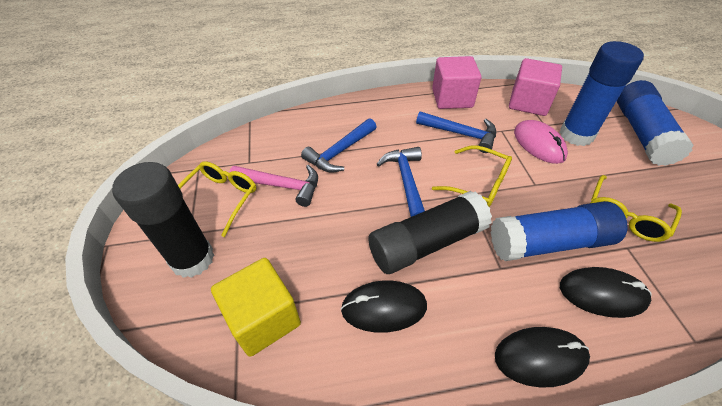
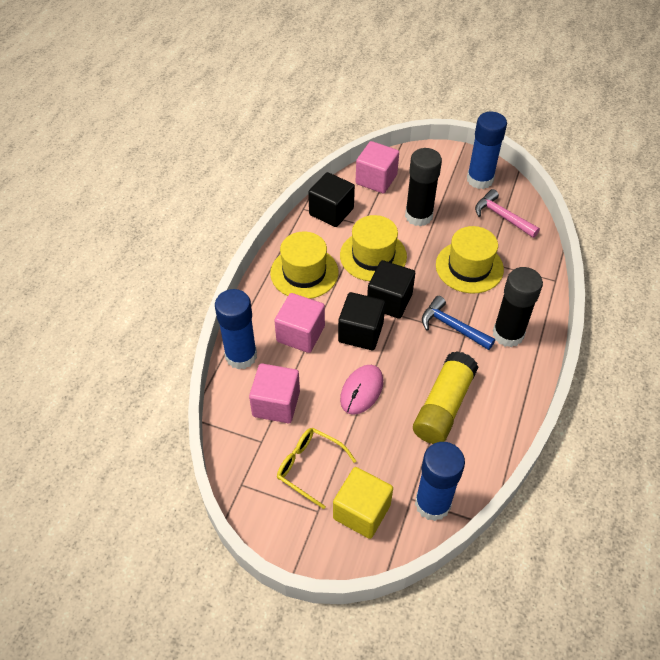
black cube: 0 -> 3
black mouse: 3 -> 0
blue hammer: 3 -> 1
pink cube: 2 -> 3
yellow glasses: 3 -> 1
yellow glue stick: 0 -> 1
yellow hat: 0 -> 3

